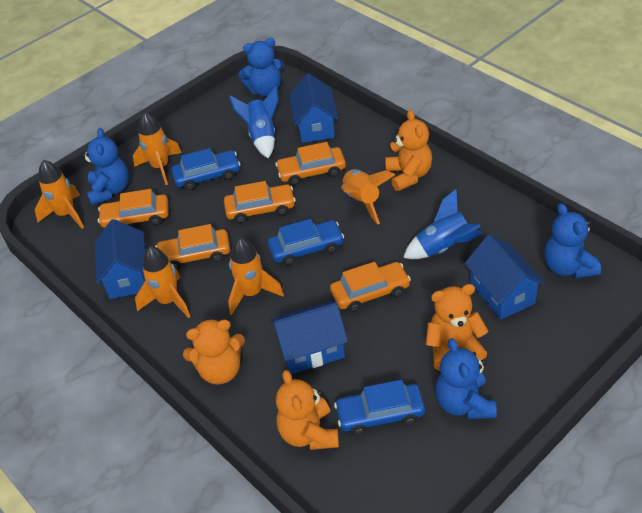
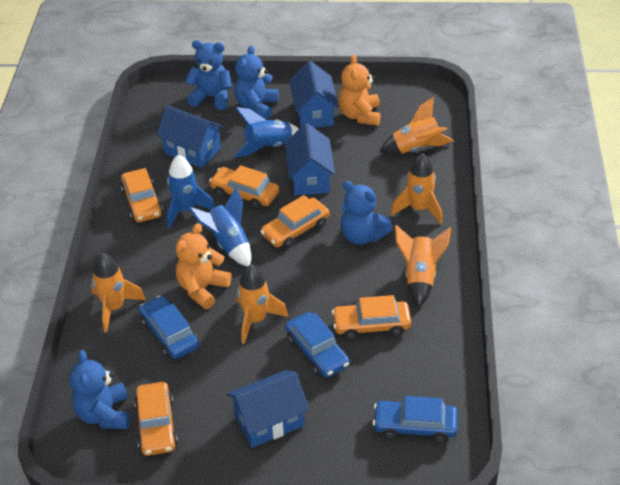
blue rocket: 2 -> 3
orange teddy bear: 4 -> 2

